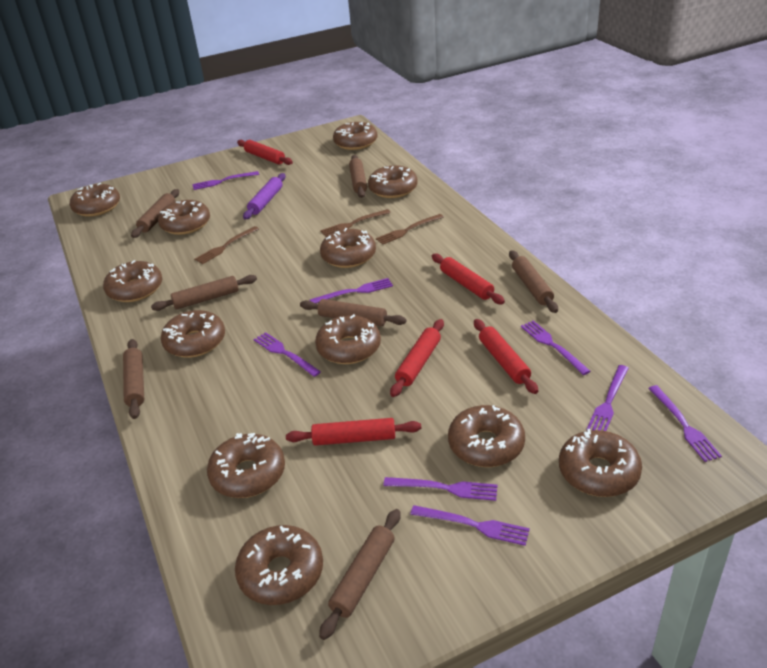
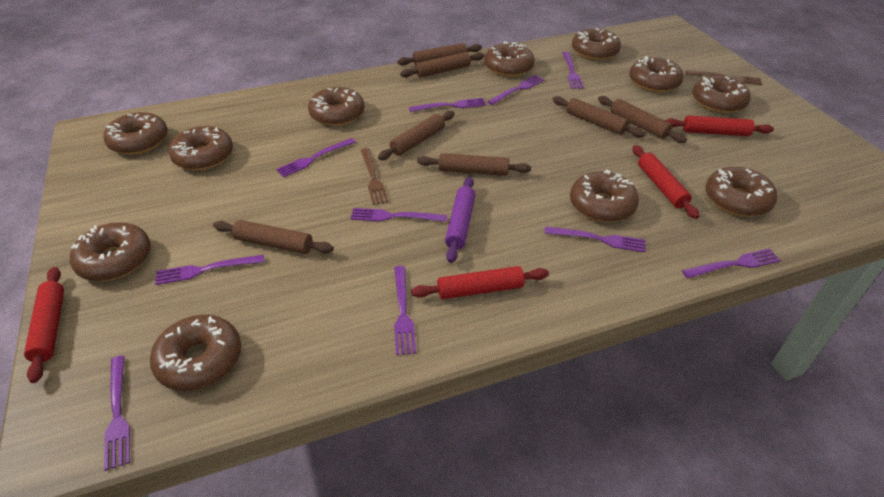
brown donut: 12 -> 11
brown fork: 3 -> 2
purple fork: 8 -> 10
red rolling pin: 5 -> 4

